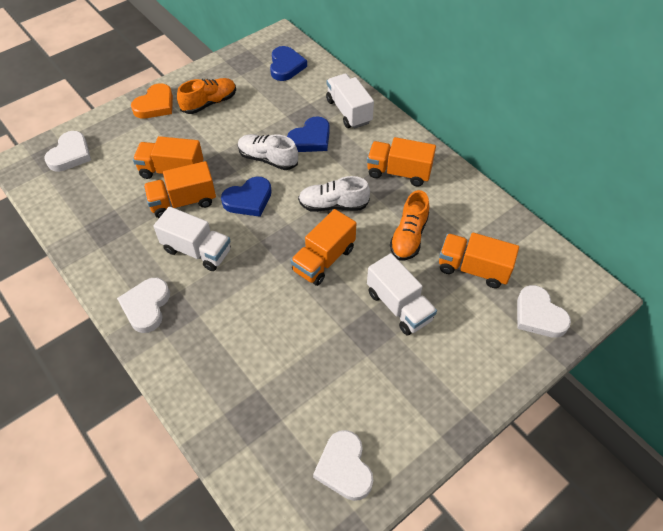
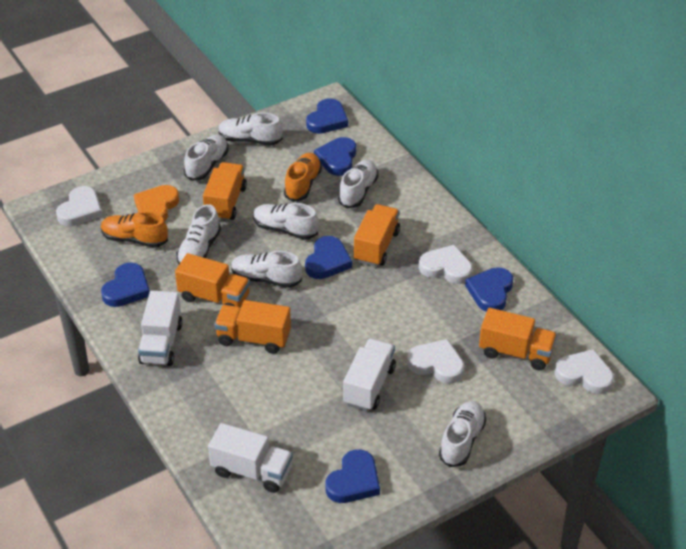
blue heart: 3 -> 6
white shoe: 2 -> 7

